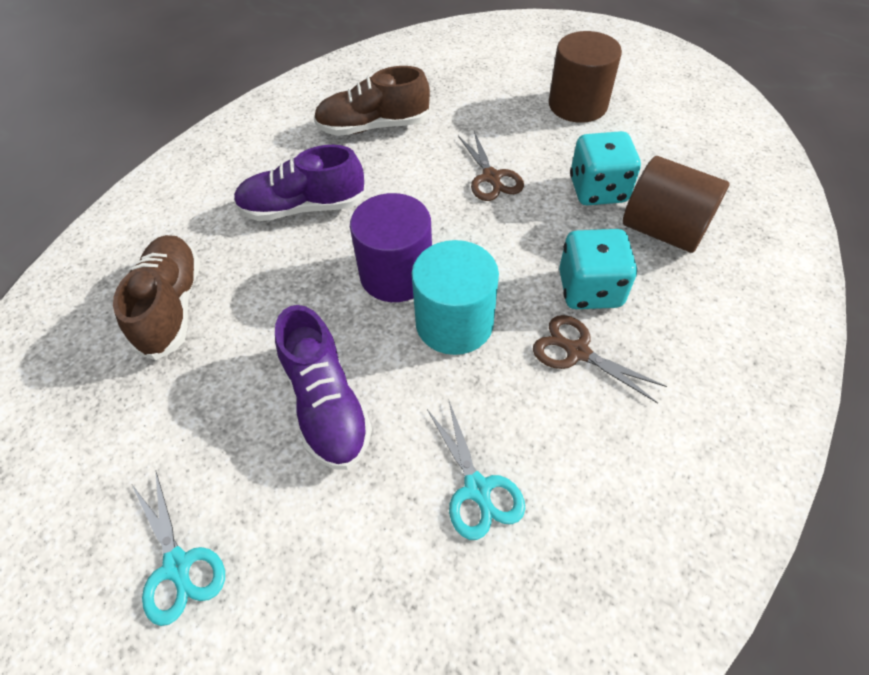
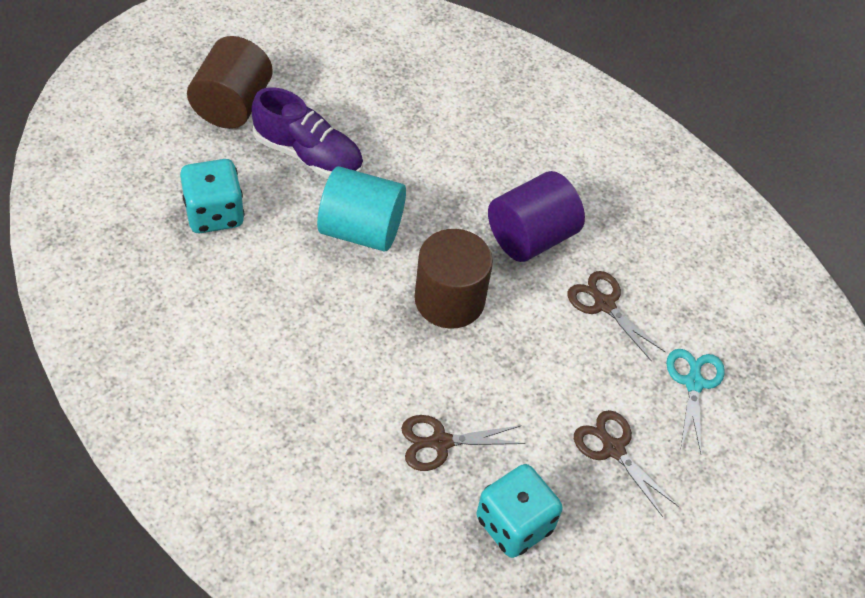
brown scissors: 2 -> 3
brown shoe: 2 -> 0
purple shoe: 2 -> 1
turquoise scissors: 2 -> 1

